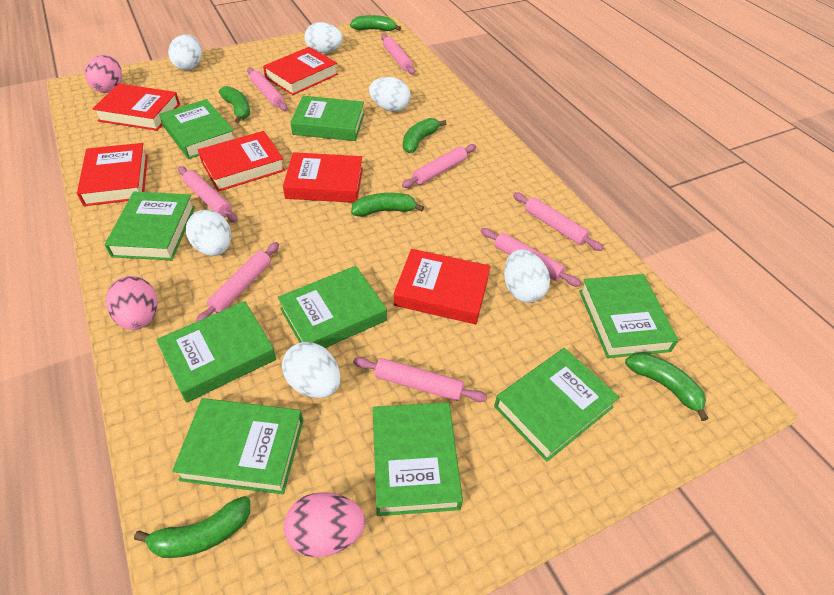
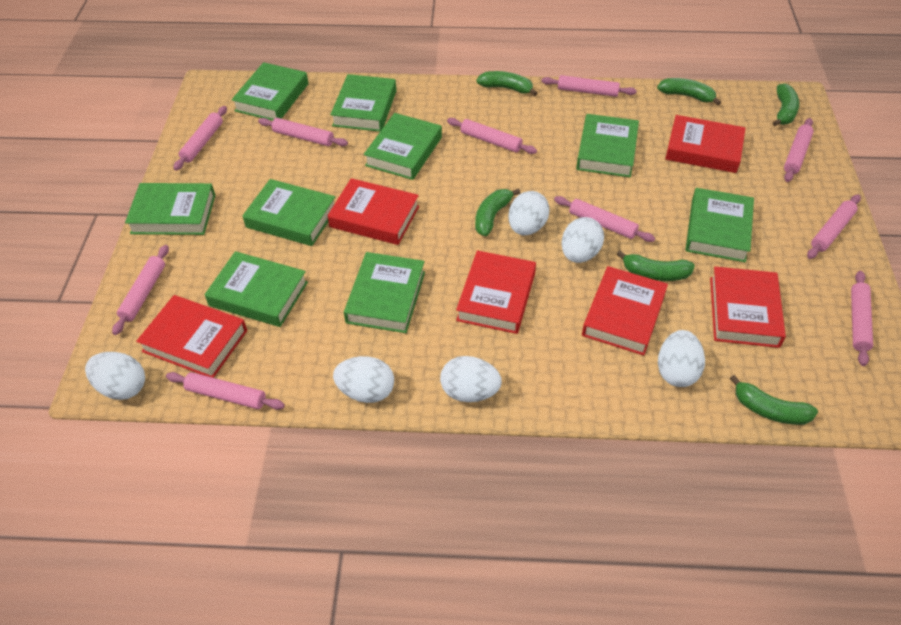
pink egg: 3 -> 0
pink rolling pin: 8 -> 10

